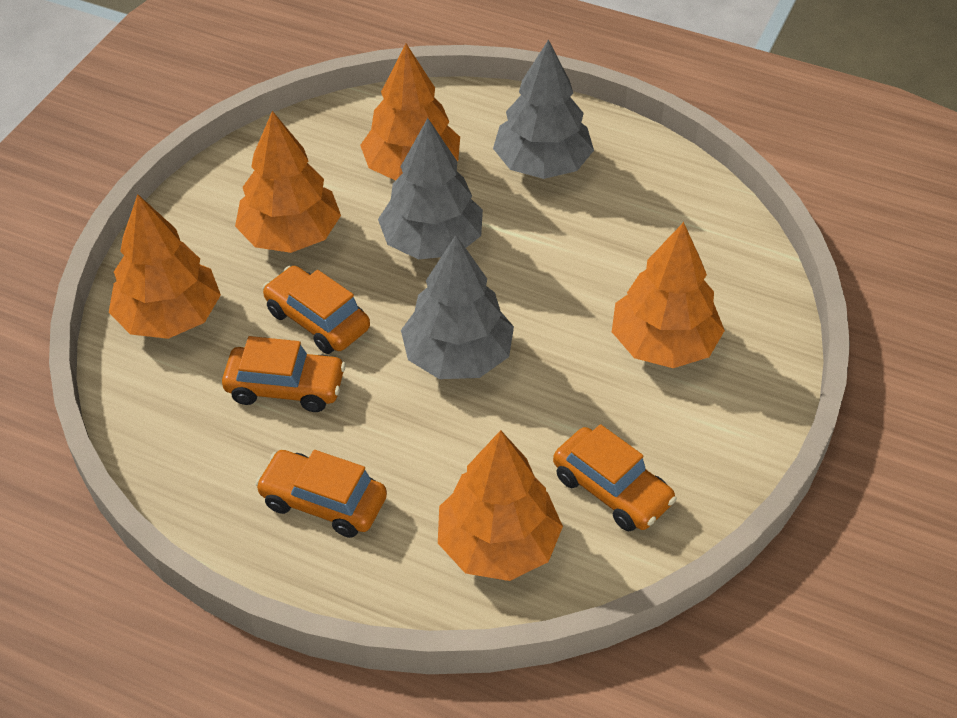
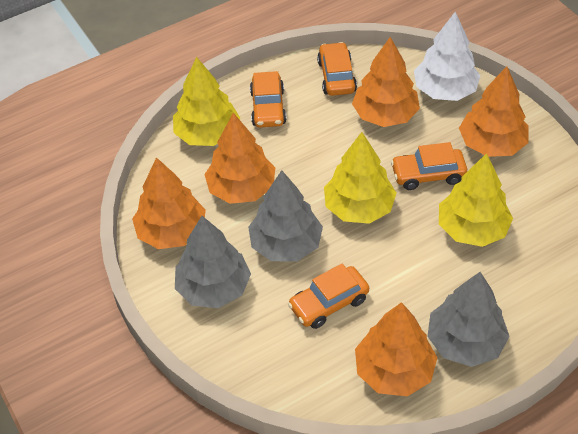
white tree: 0 -> 1
yellow tree: 0 -> 3

